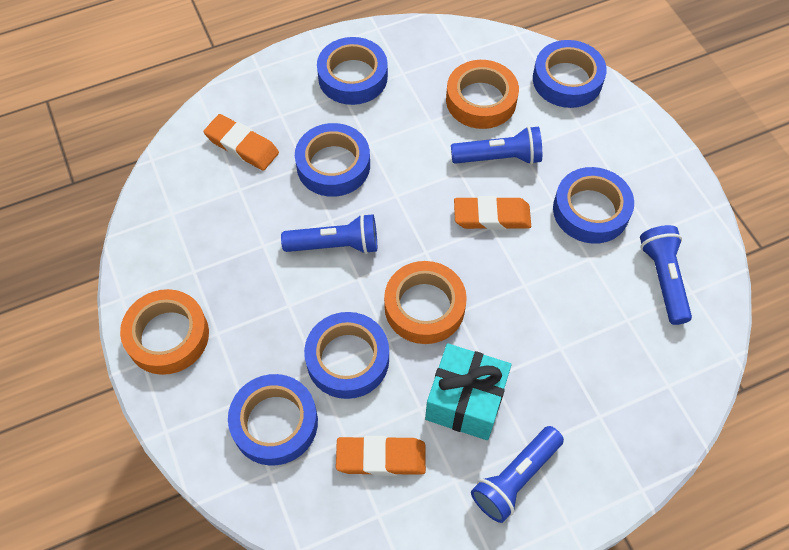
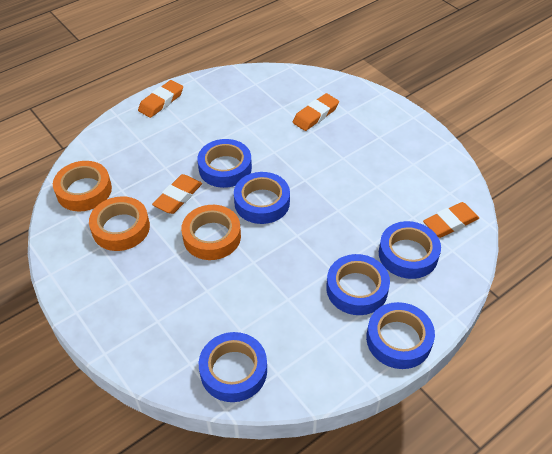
blue flashlight: 4 -> 0
orange eraser: 3 -> 4
turquoise gift: 1 -> 0

